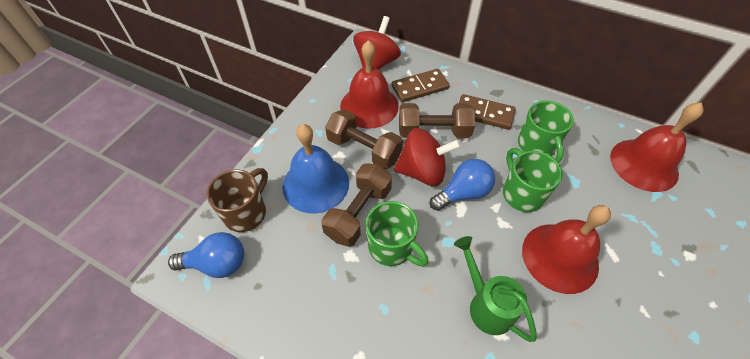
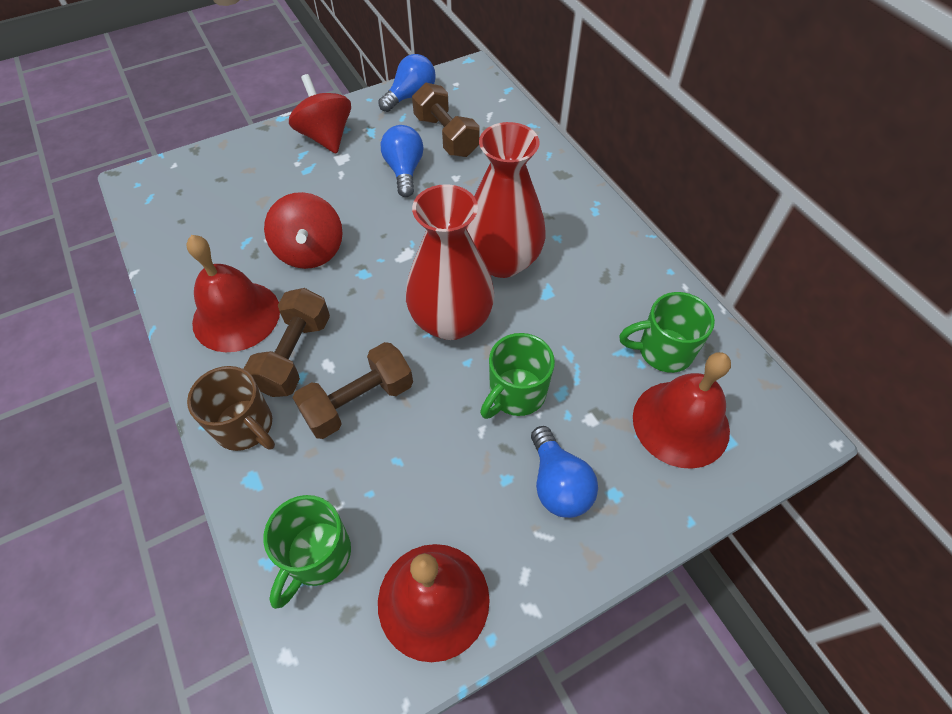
blue bell: 1 -> 0
blue light bulb: 2 -> 3
brown domino: 2 -> 0
green watering can: 1 -> 0
red vase: 0 -> 2

